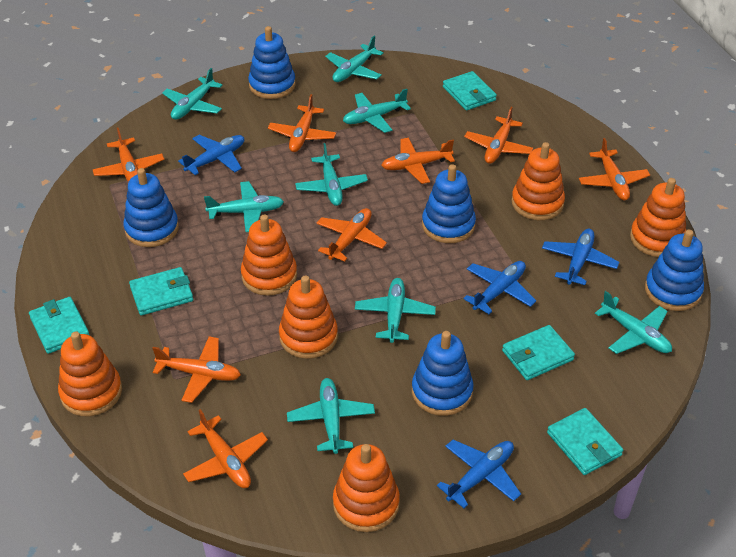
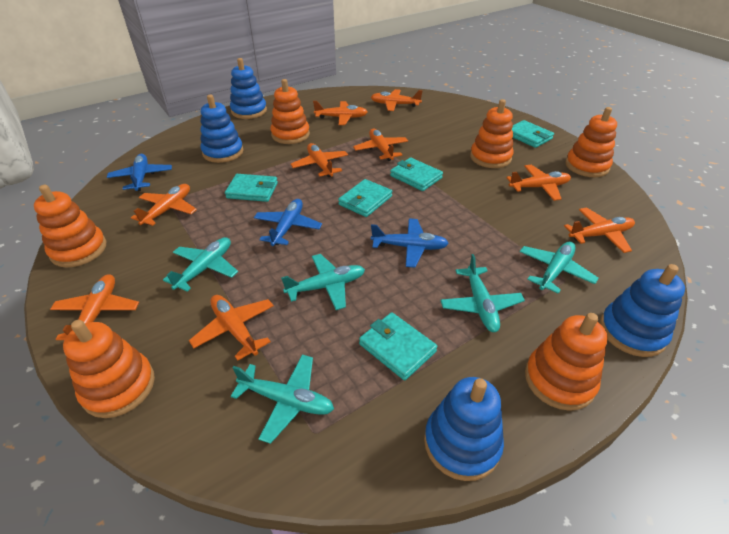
blue plane: 4 -> 3
blue stacking toy: 5 -> 4
orange plane: 8 -> 9
turquoise plane: 8 -> 5

